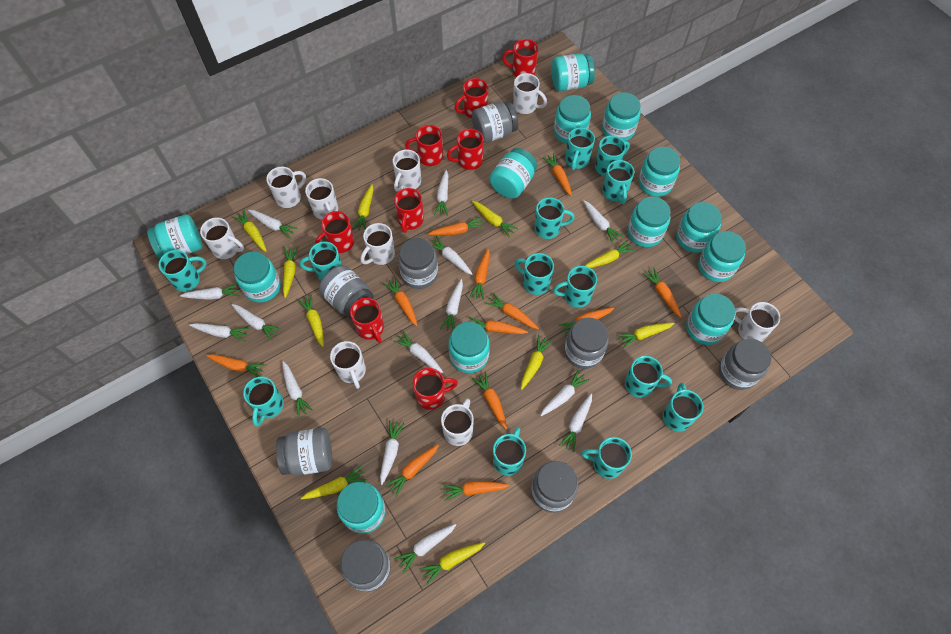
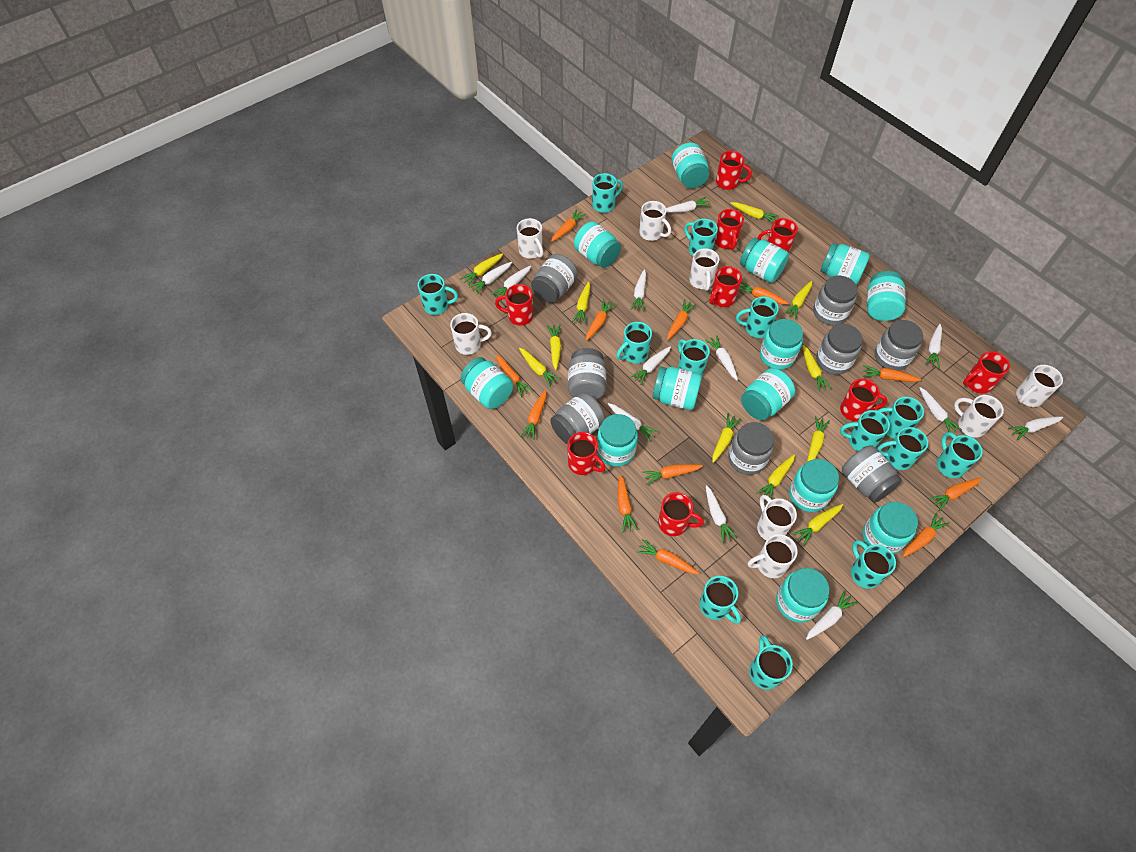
red mug: 8 -> 9
white carrot: 14 -> 12
white mug: 9 -> 8
yellow carrot: 10 -> 11

